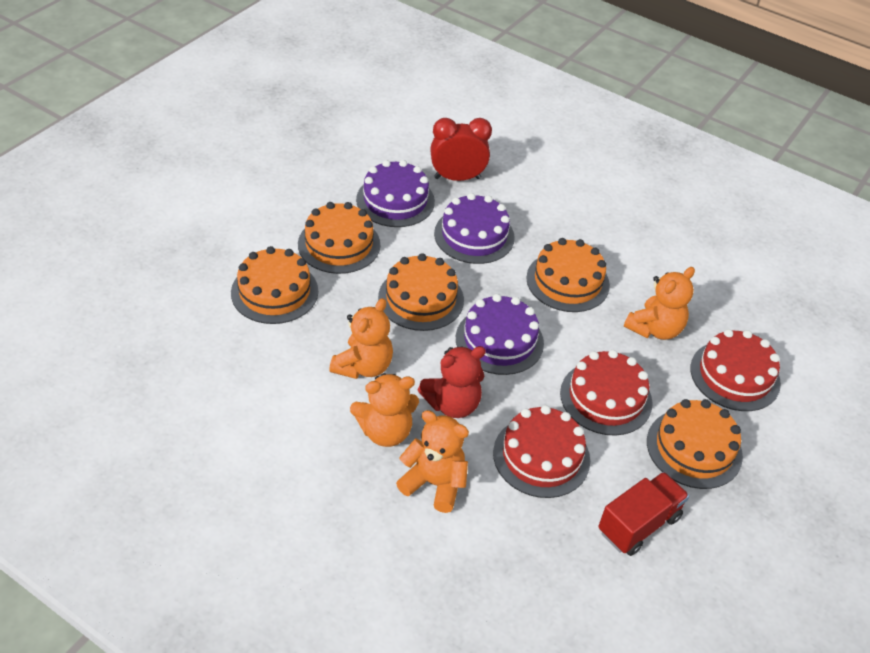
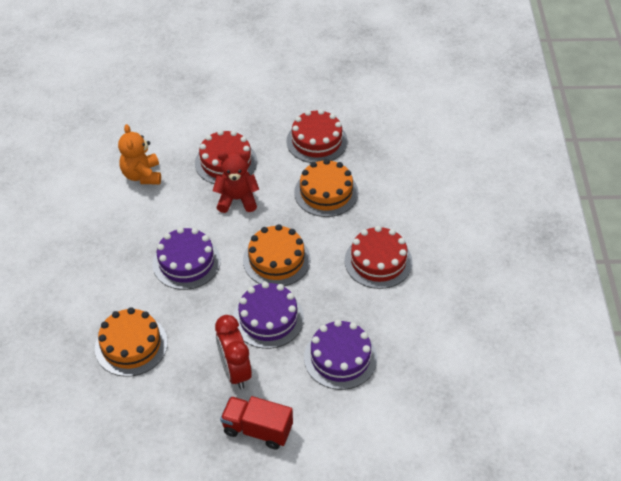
orange cake: 5 -> 3
orange teddy bear: 4 -> 1

